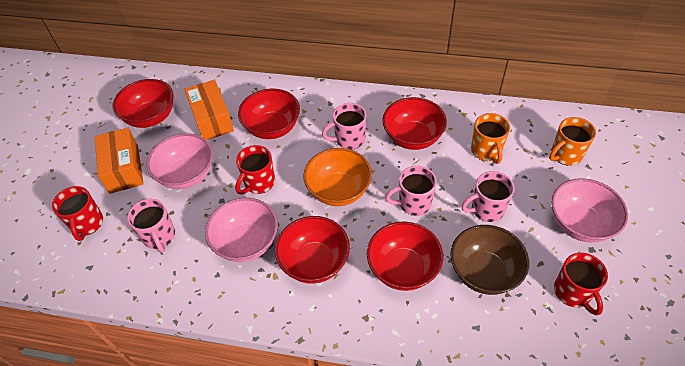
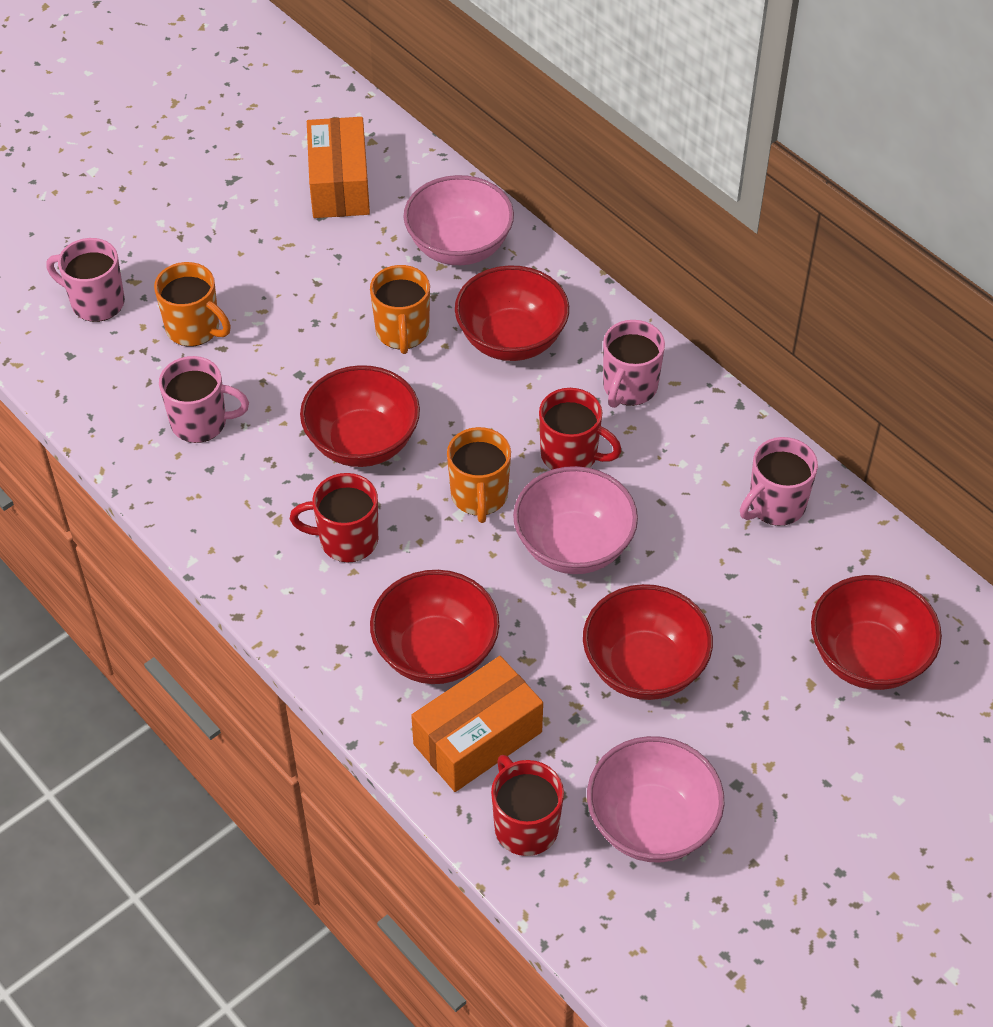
brown bowl: 1 -> 0
orange bowl: 1 -> 0
orange mug: 2 -> 3

